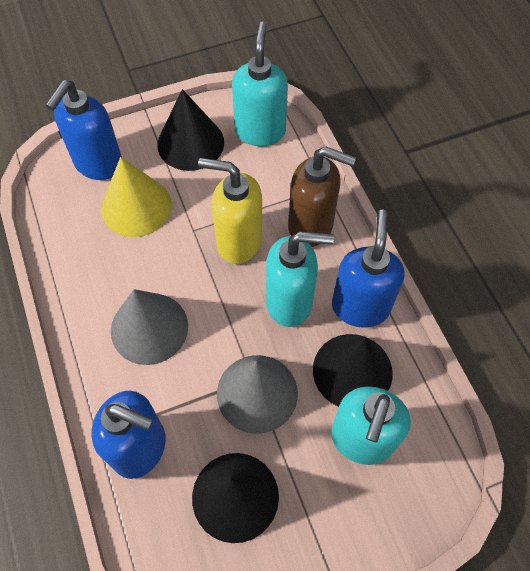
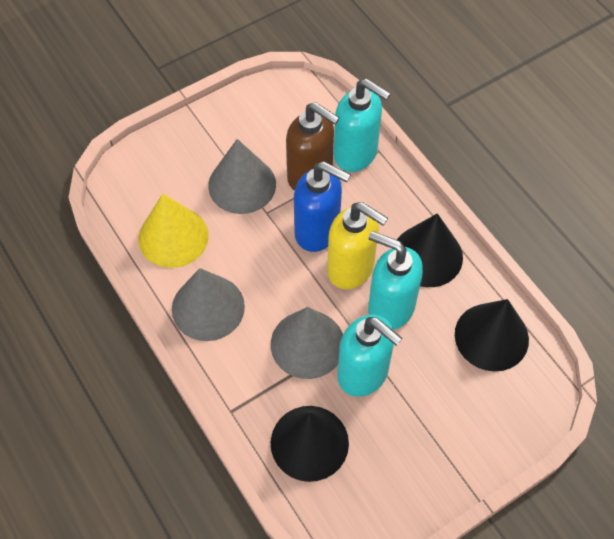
blue soap dispenser: 3 -> 1
grey cone: 2 -> 3

